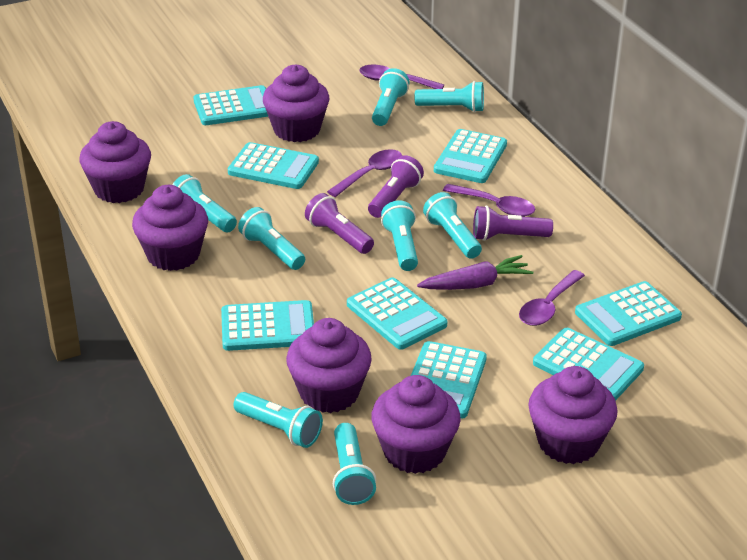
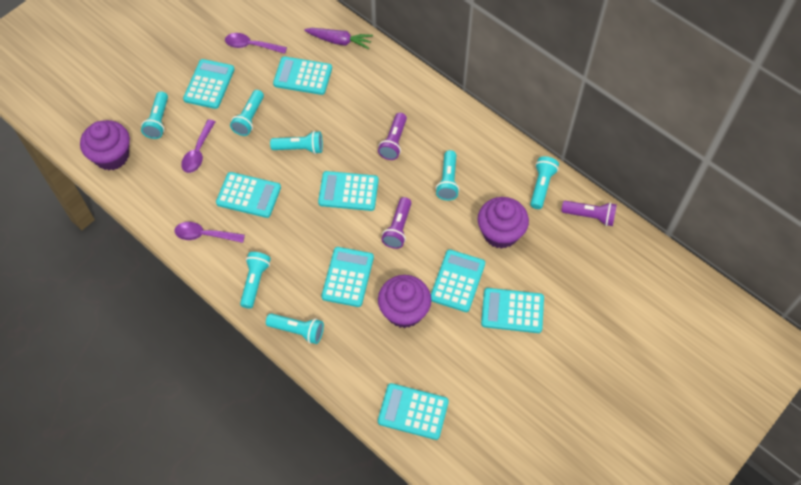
purple cupcake: 6 -> 3
purple spoon: 4 -> 3
turquoise flashlight: 8 -> 7

